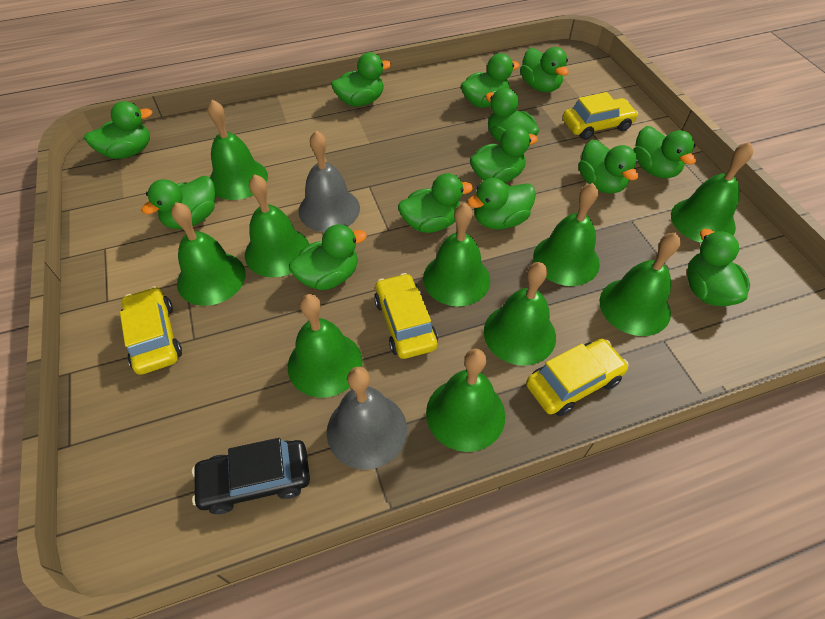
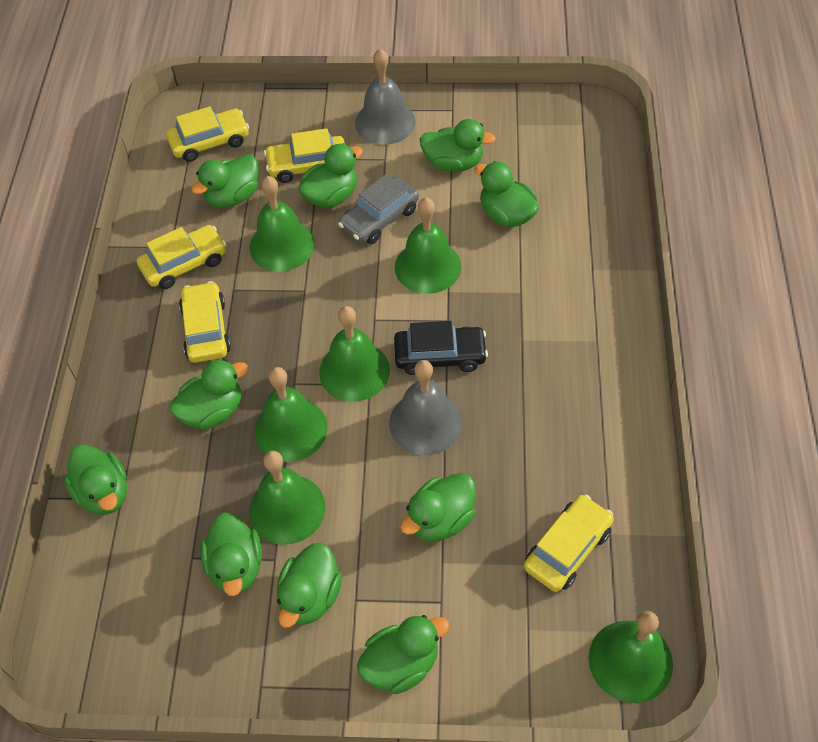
green bell: 10 -> 6
green duck: 13 -> 10
grey car: 0 -> 1
yellow car: 4 -> 5

